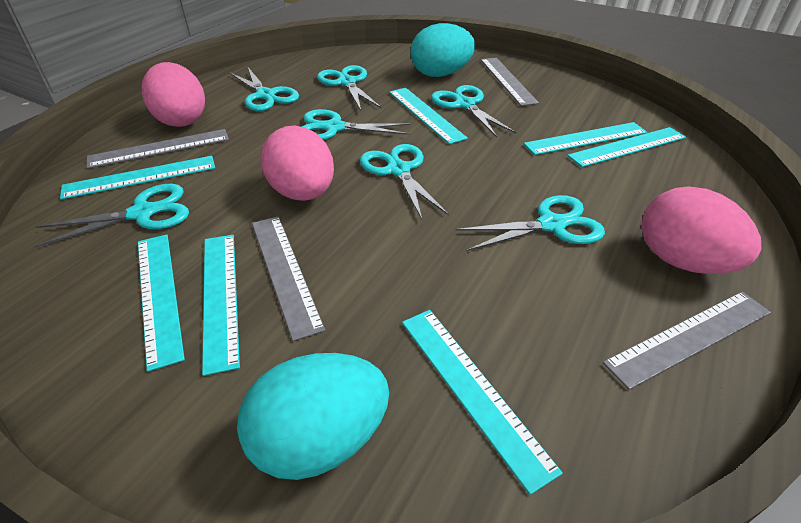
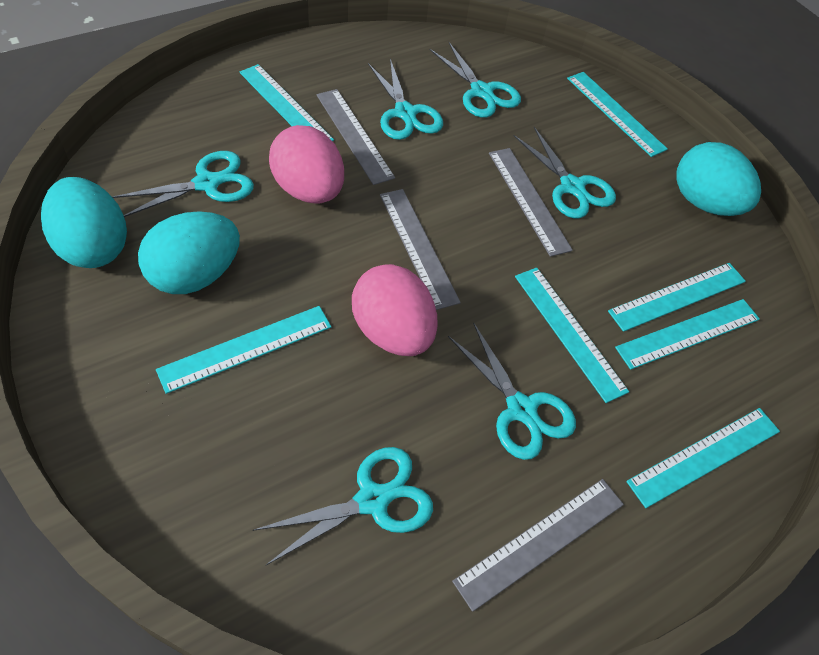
pink egg: 3 -> 2
turquoise egg: 2 -> 3
turquoise scissors: 7 -> 6

